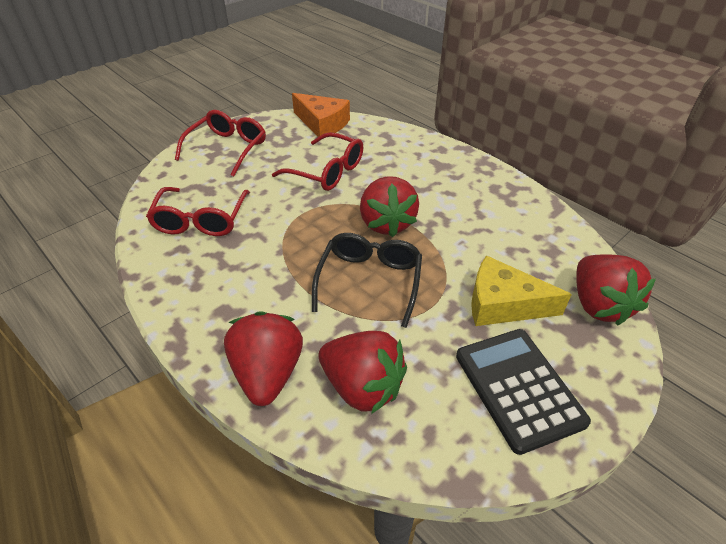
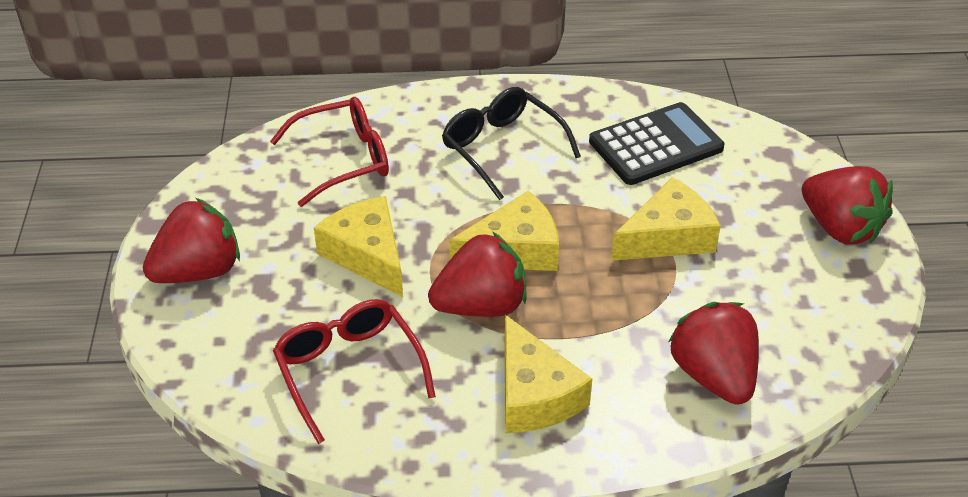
orange cheese: 1 -> 0
red glasses: 3 -> 2
yellow cheese: 1 -> 4

